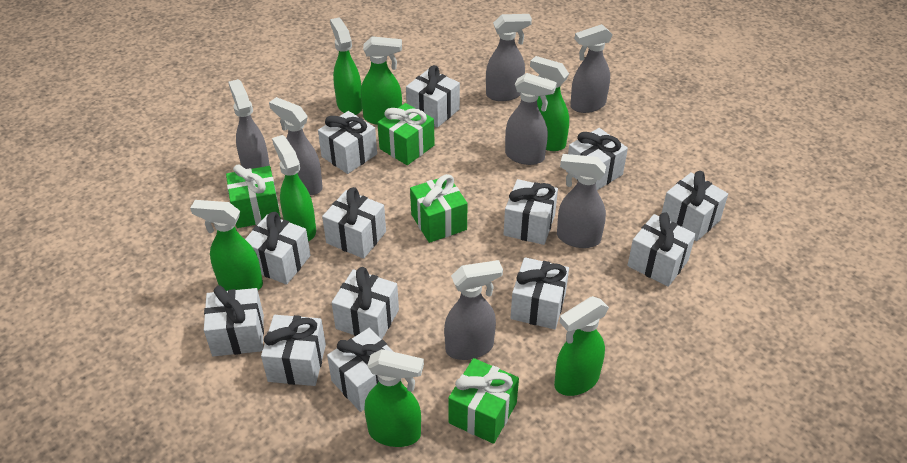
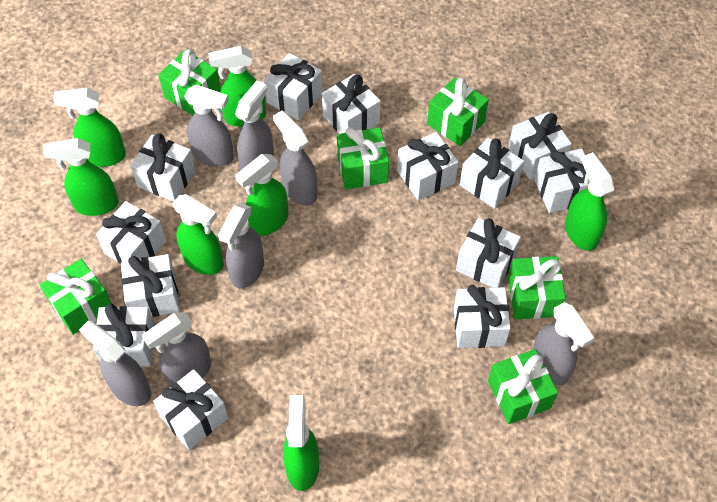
green gift: 4 -> 6

